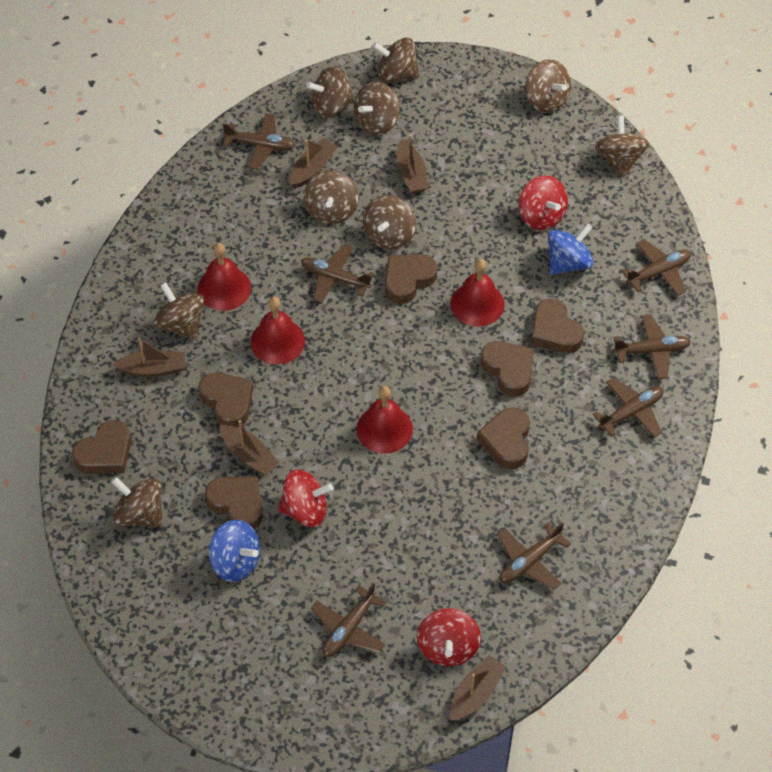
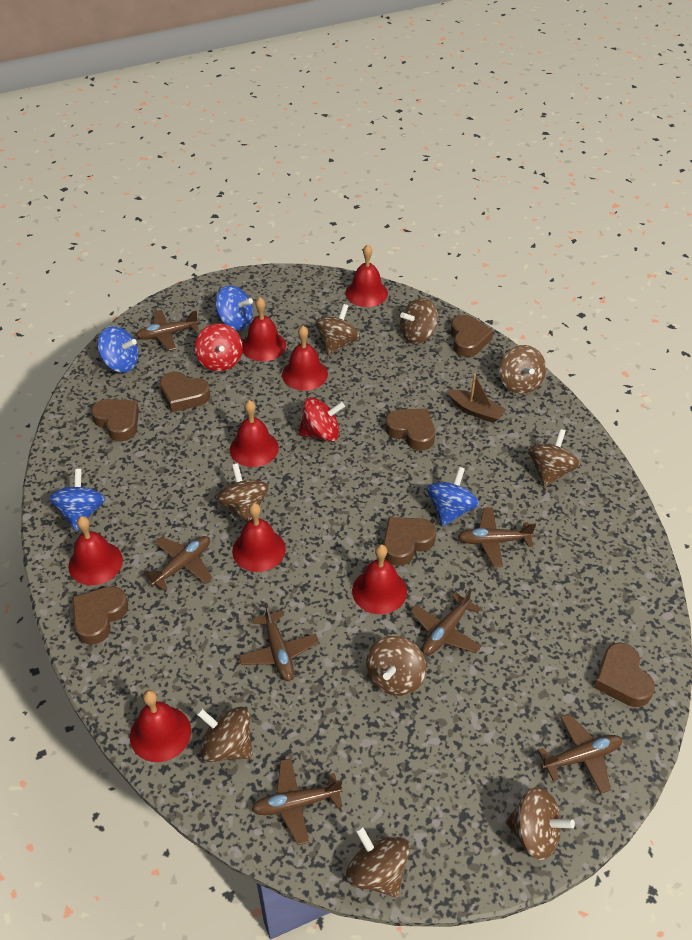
blue spinning top: 2 -> 4
brown boat: 5 -> 1
red bell: 4 -> 8
red spinning top: 3 -> 2

